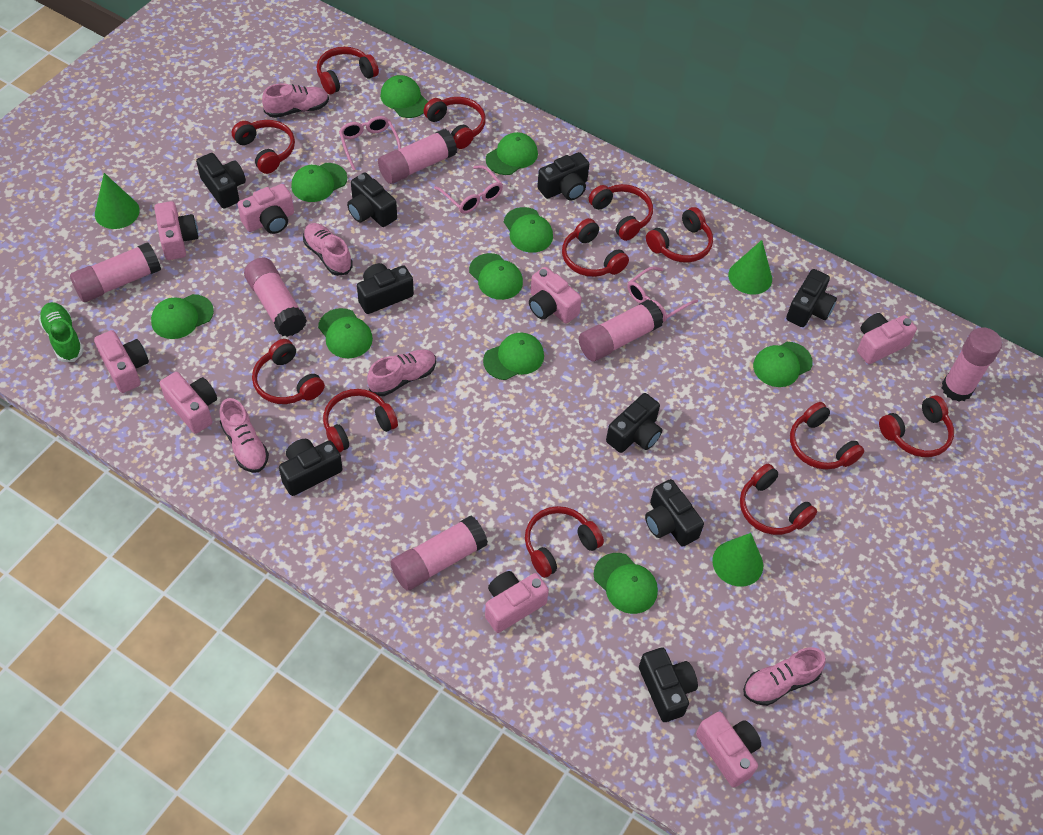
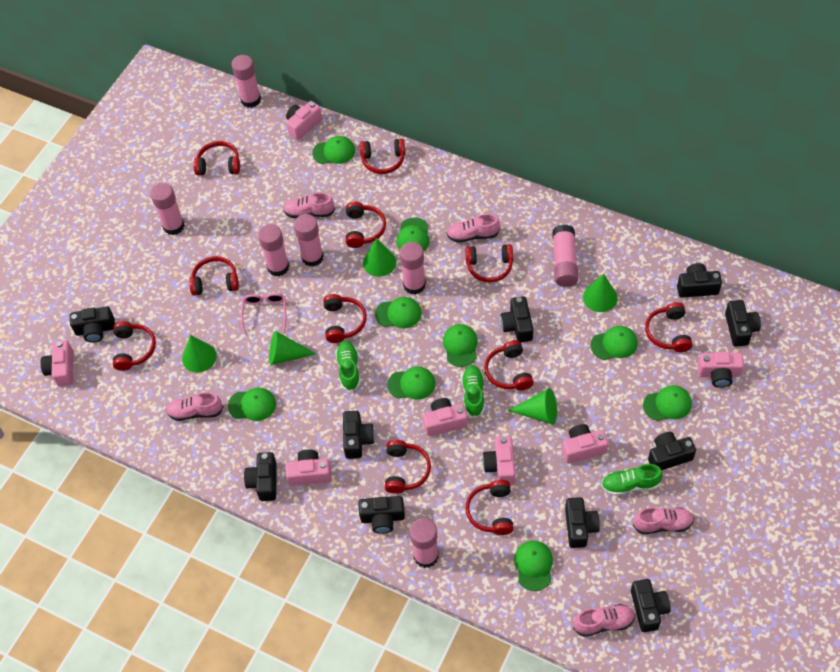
black camera: 9 -> 10
green cap: 10 -> 9
green cone: 3 -> 5
green shoe: 1 -> 3
pink camera: 8 -> 7
pink glasses: 3 -> 1
pink glue stick: 6 -> 7
red headphones: 12 -> 11

